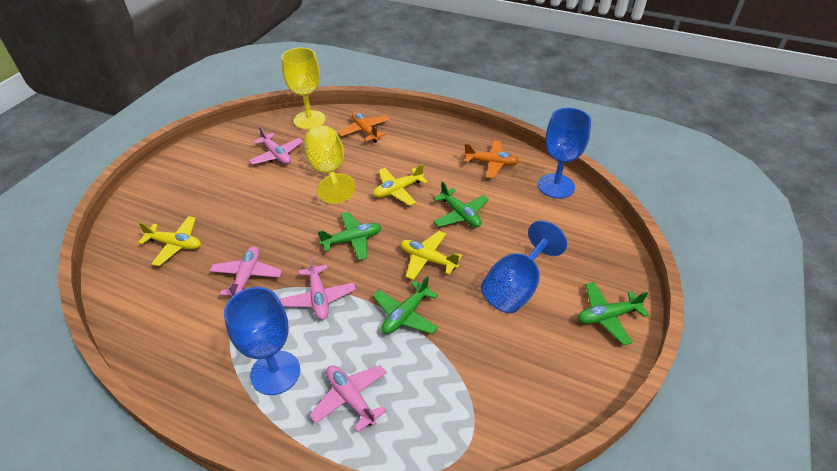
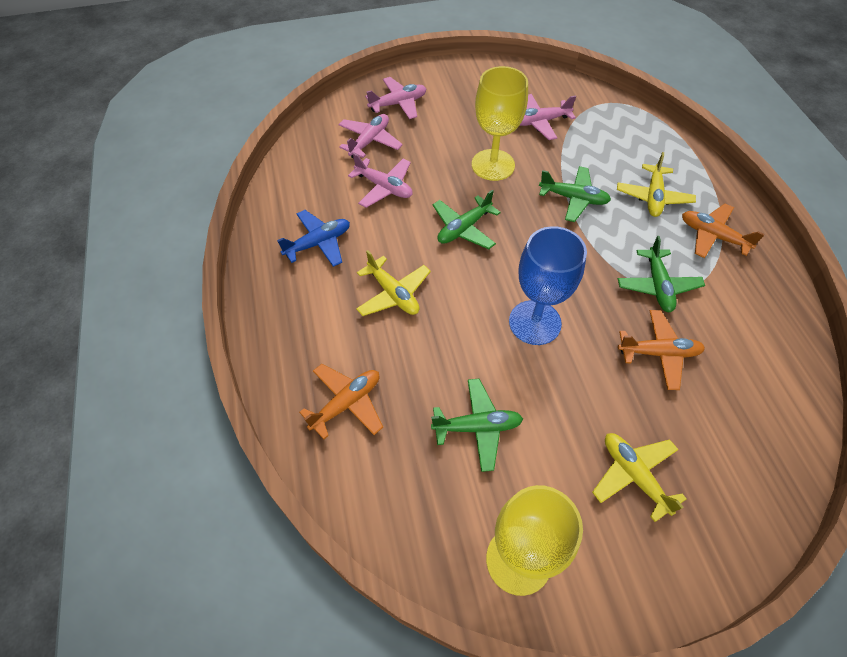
blue goblet: 3 -> 1
blue plane: 0 -> 1
orange plane: 2 -> 3

